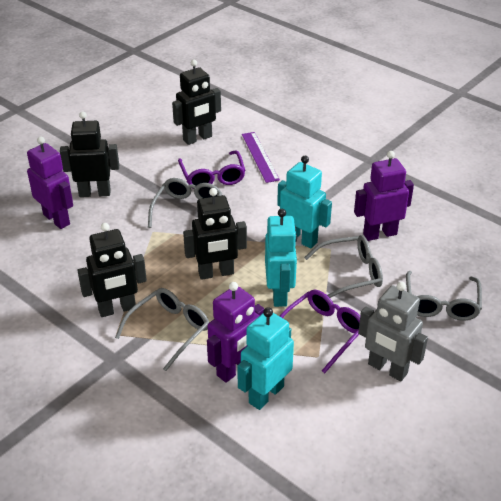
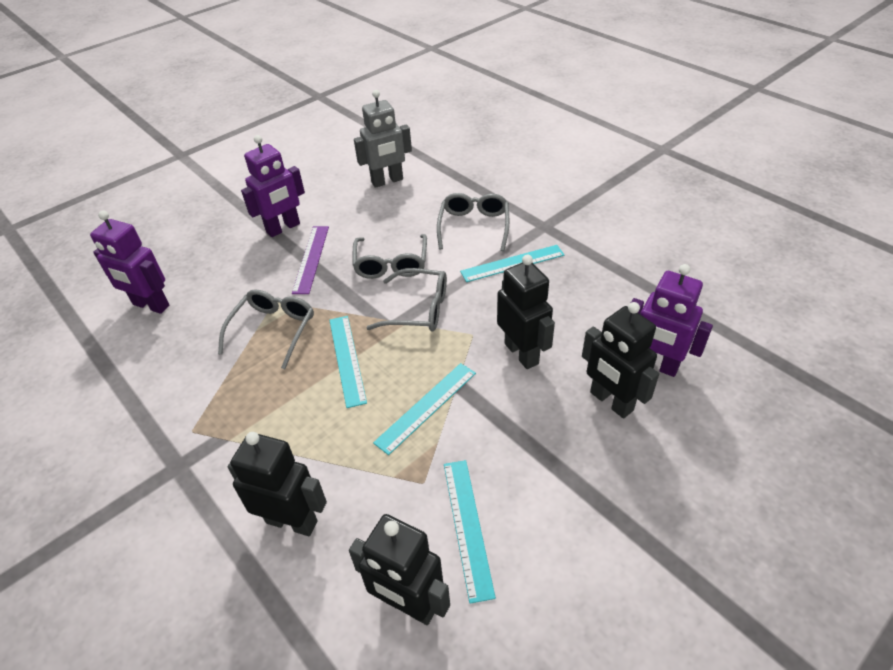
purple glasses: 2 -> 0
turquoise robot: 3 -> 0
turquoise ruler: 0 -> 4

